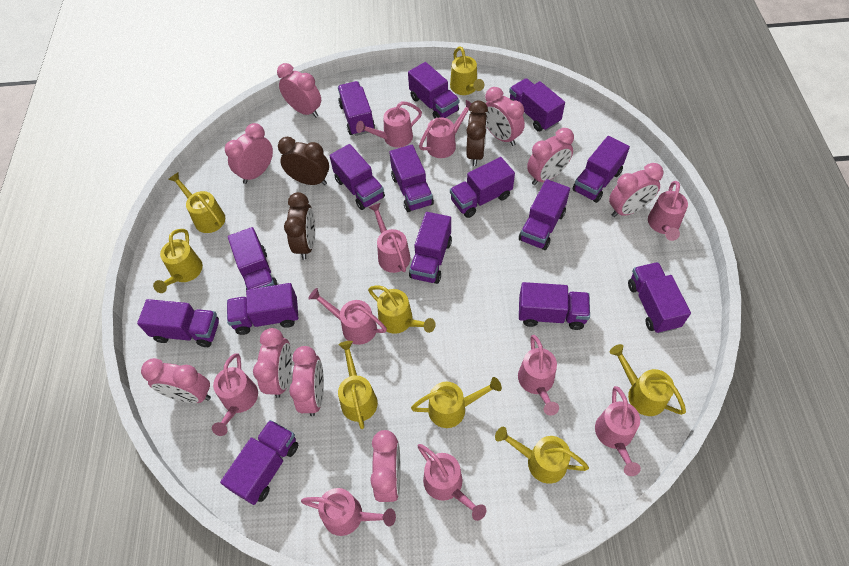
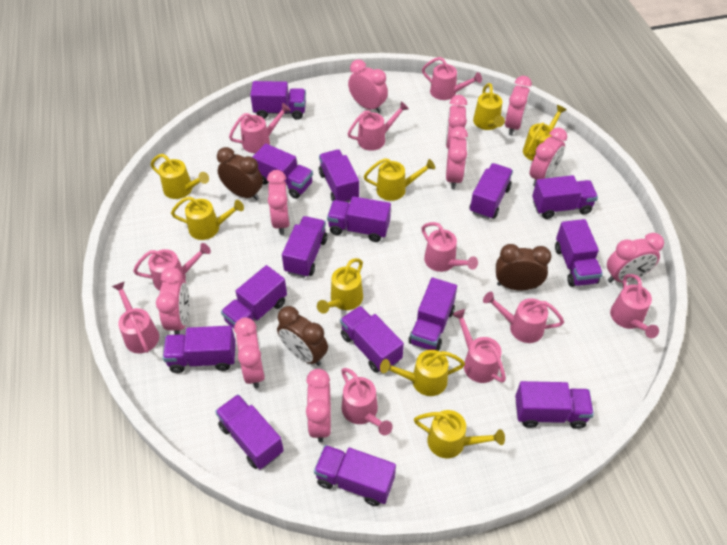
pink clock: 9 -> 10

